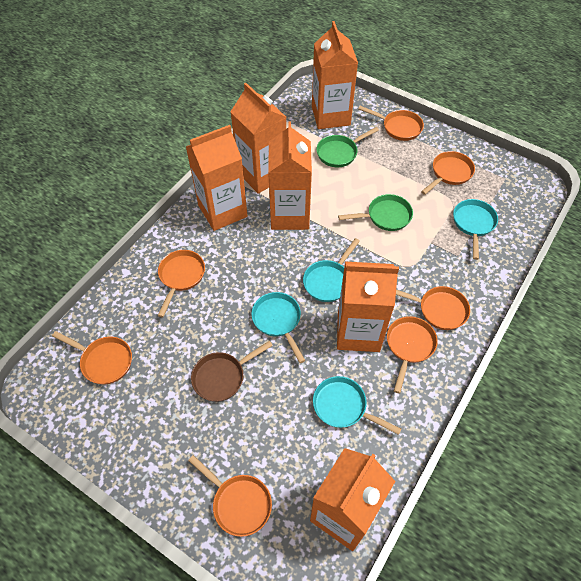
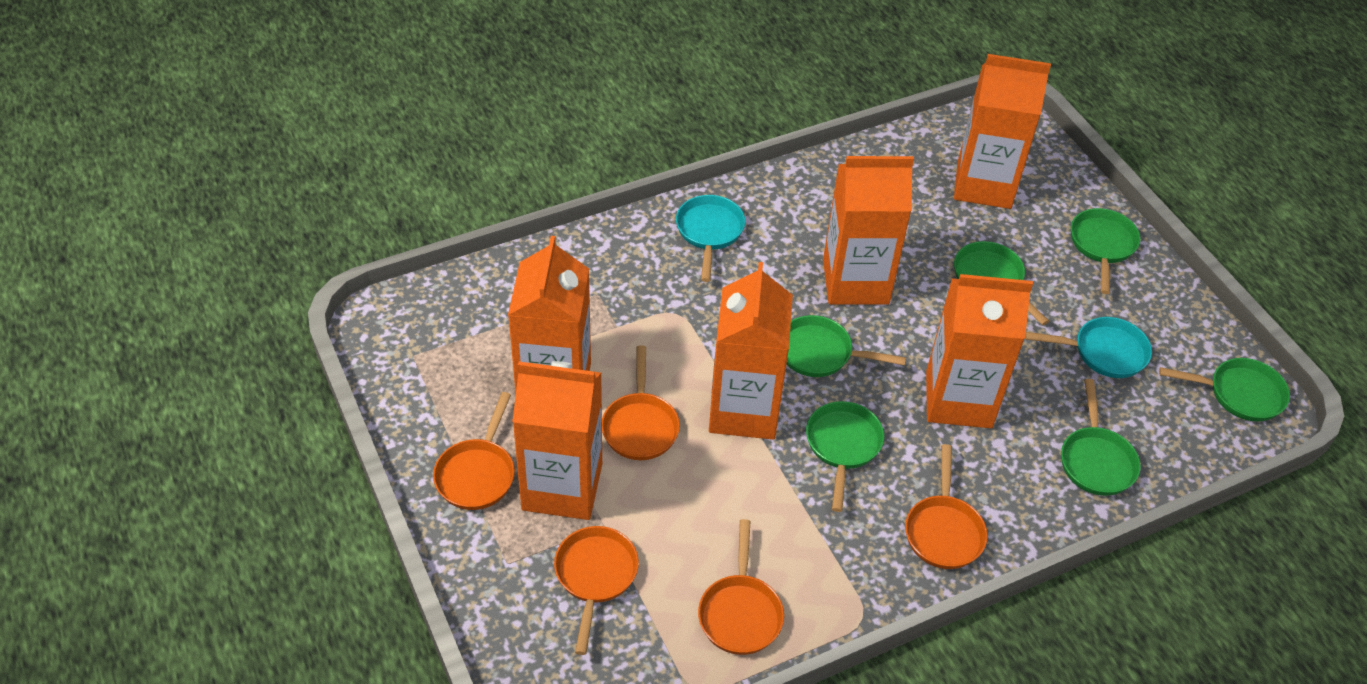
brown pan: 1 -> 0
green pan: 2 -> 6
orange pan: 7 -> 5
turquoise pan: 4 -> 2

